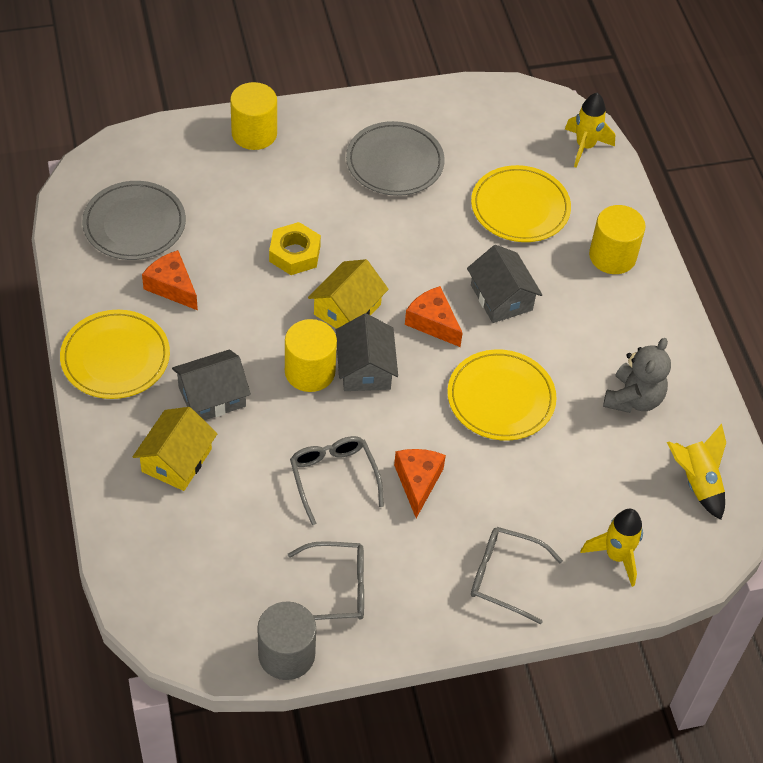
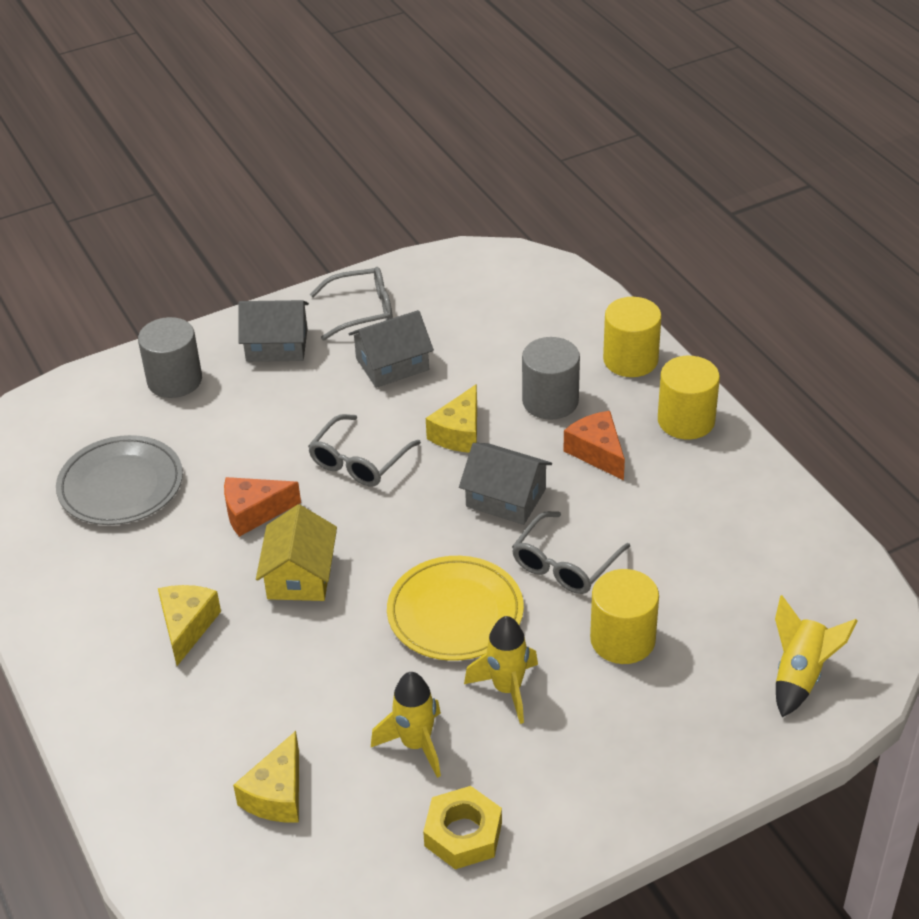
grey cylinder: 1 -> 2
grey plate: 2 -> 1
grey teddy bear: 1 -> 0
orange cheese: 3 -> 2
yellow cheese: 0 -> 3
yellow house: 2 -> 1
yellow plate: 3 -> 1

